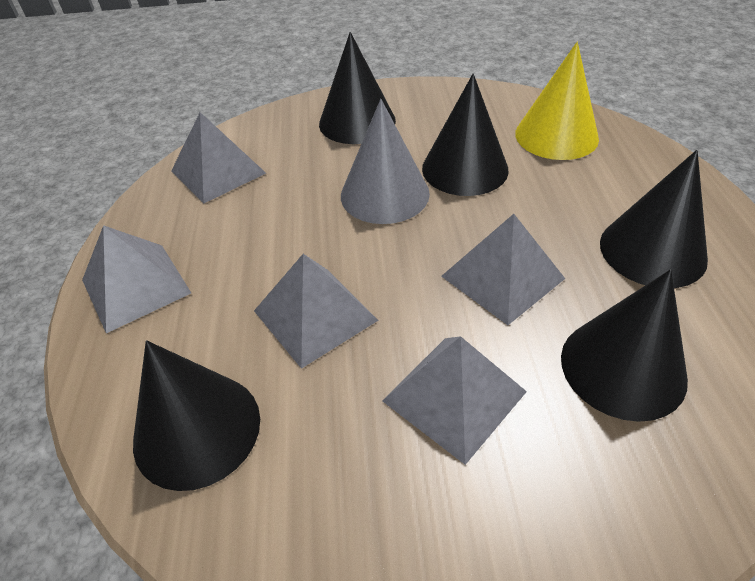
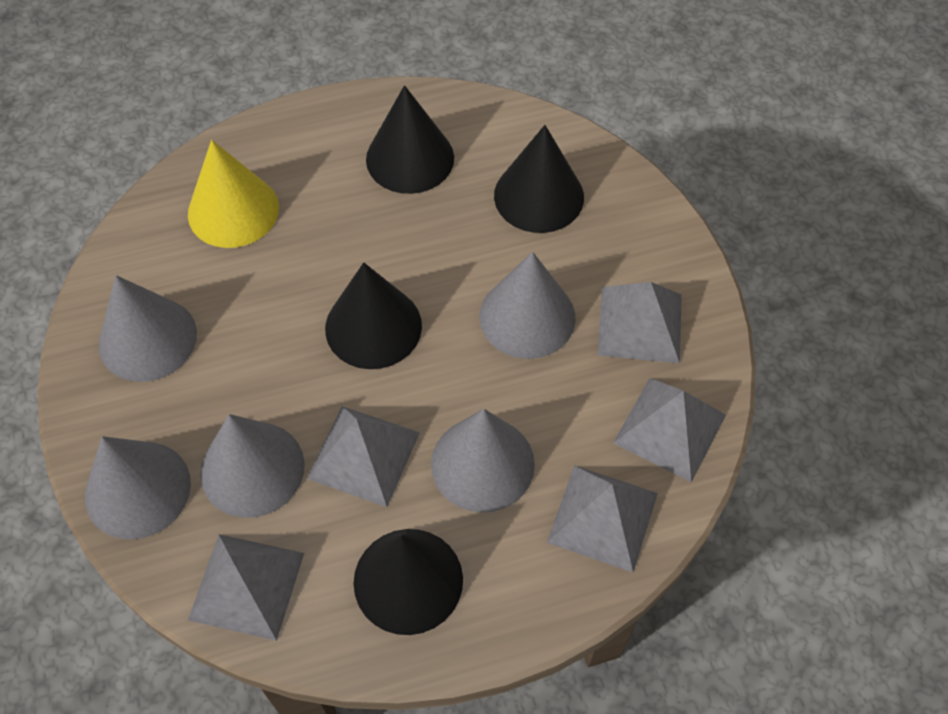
black cone: 5 -> 4
grey cone: 1 -> 5

